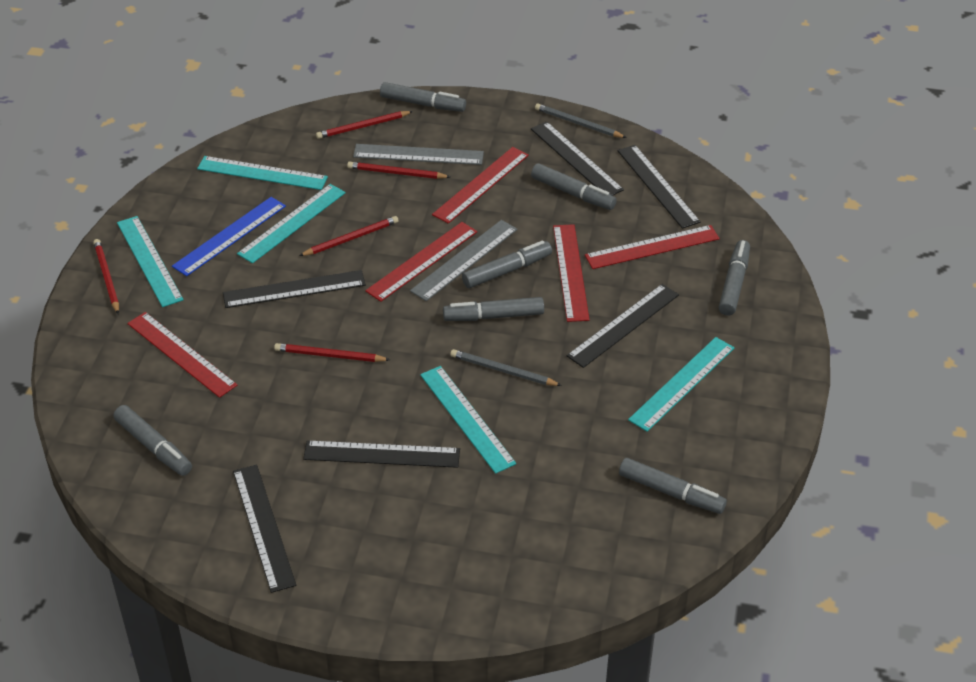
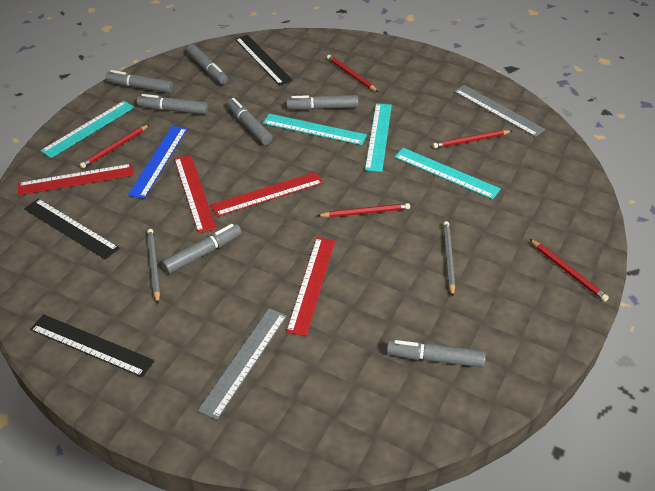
black ruler: 6 -> 3
red ruler: 5 -> 4
turquoise ruler: 5 -> 4

